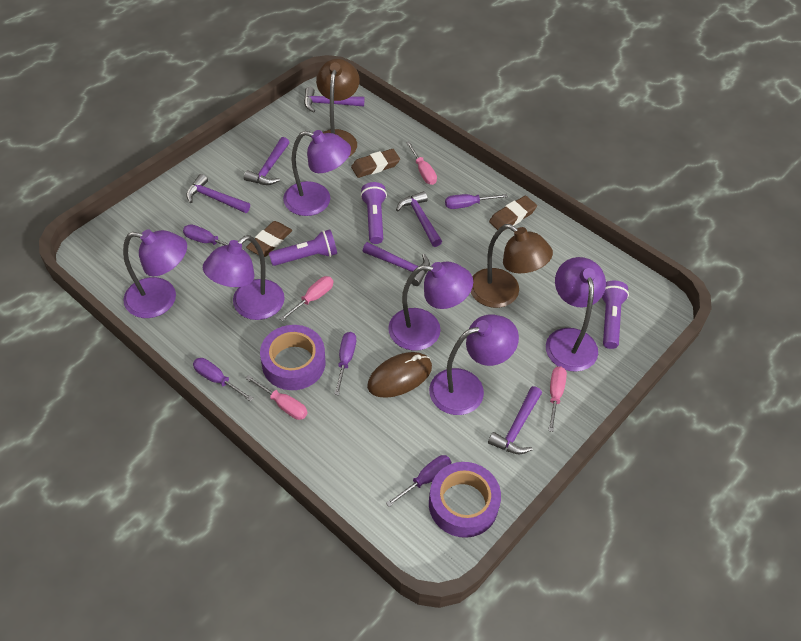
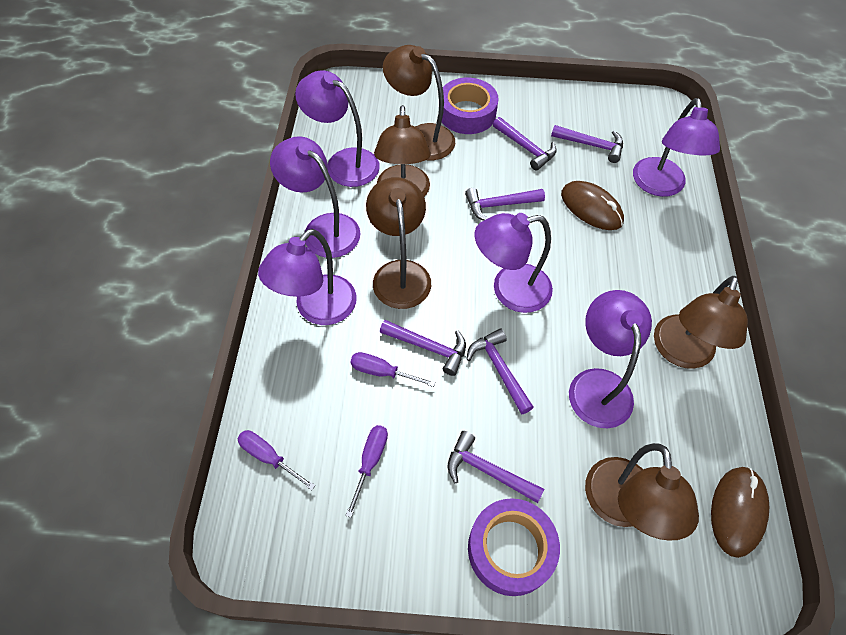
brown eraser: 3 -> 0
brown lamp: 2 -> 5
brown mouse: 1 -> 2
pink screwdriver: 4 -> 0
purple flashlight: 3 -> 0
purple screwdriver: 5 -> 3

